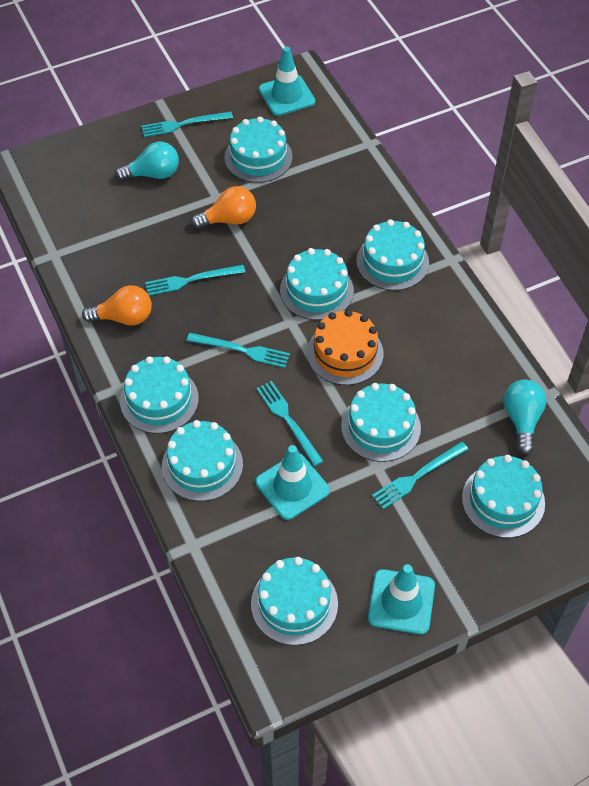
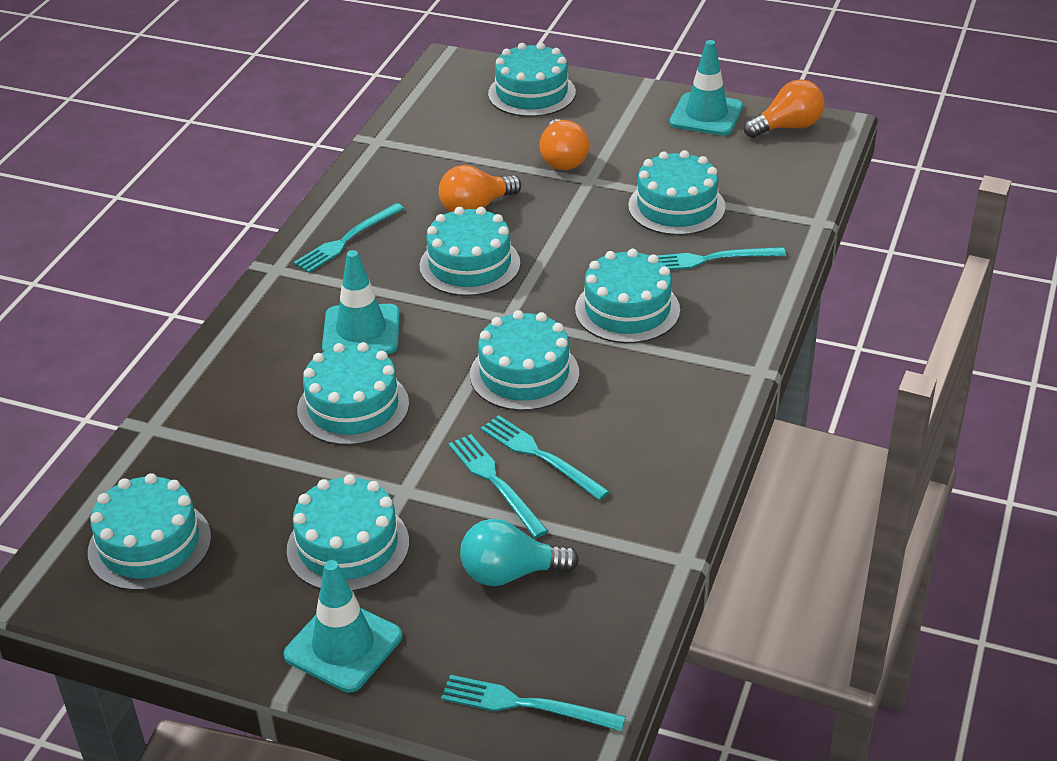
orange cake: 1 -> 0
orange light bulb: 2 -> 3
turquoise light bulb: 2 -> 1

